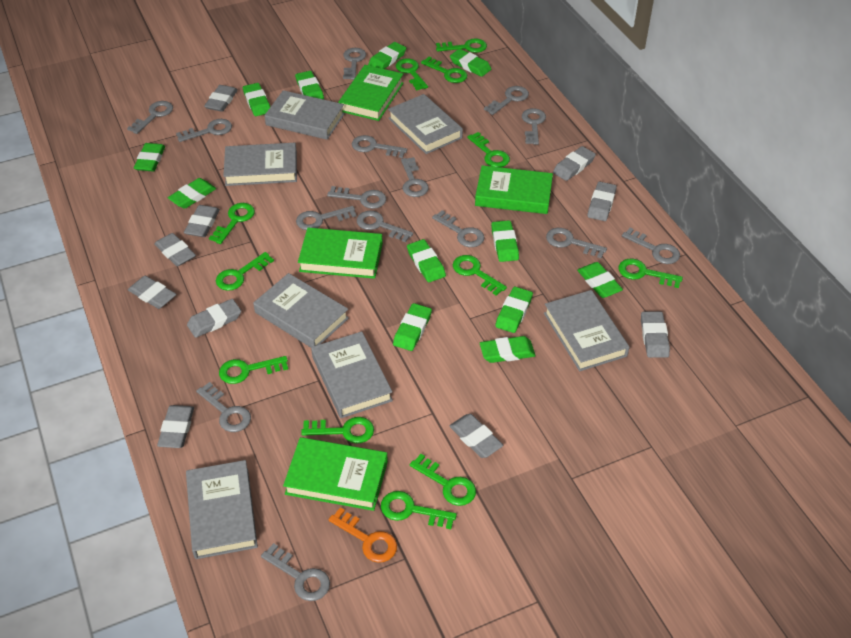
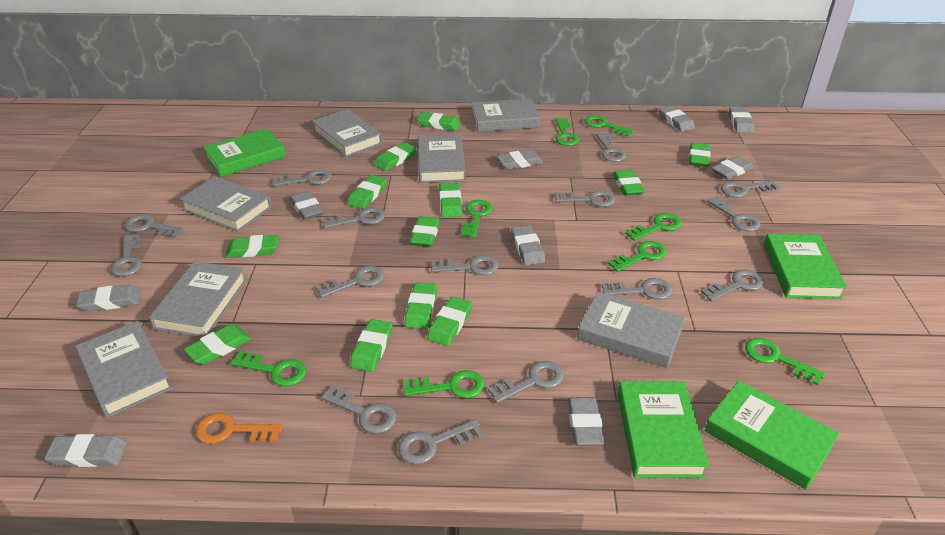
green key: 12 -> 8
grey eraser: 10 -> 9

